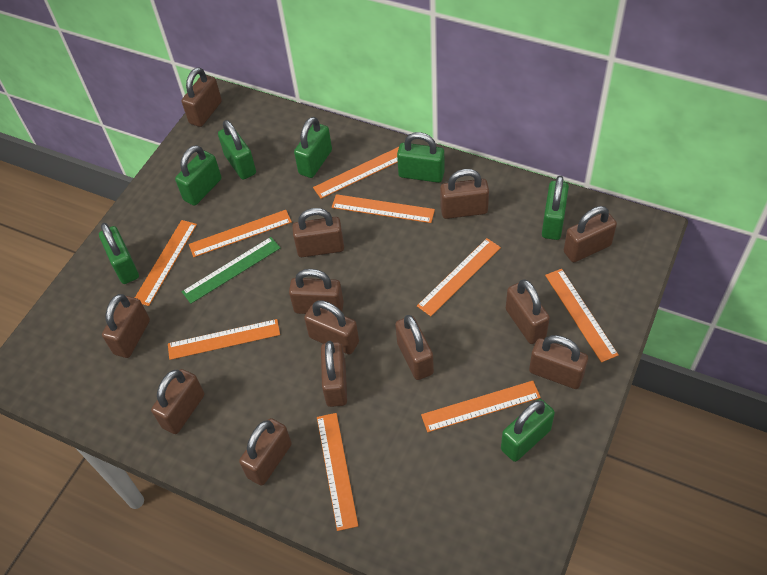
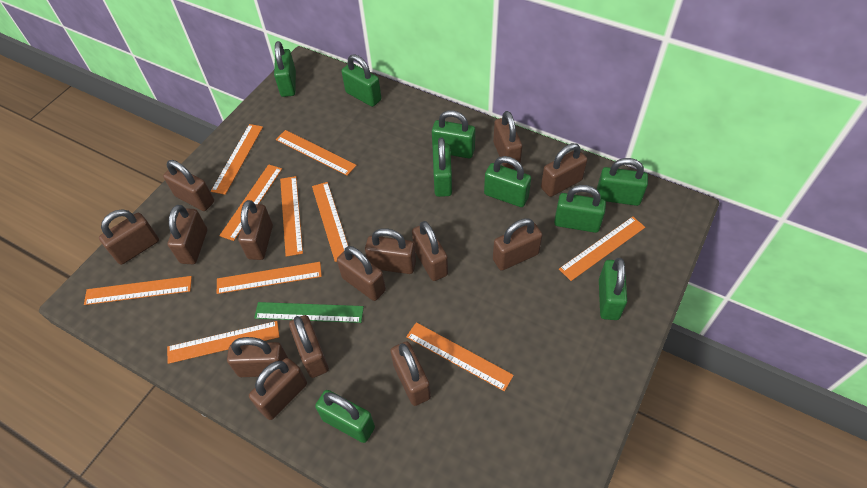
brown padlock: 13 -> 14
green padlock: 7 -> 9
orange ruler: 9 -> 10

